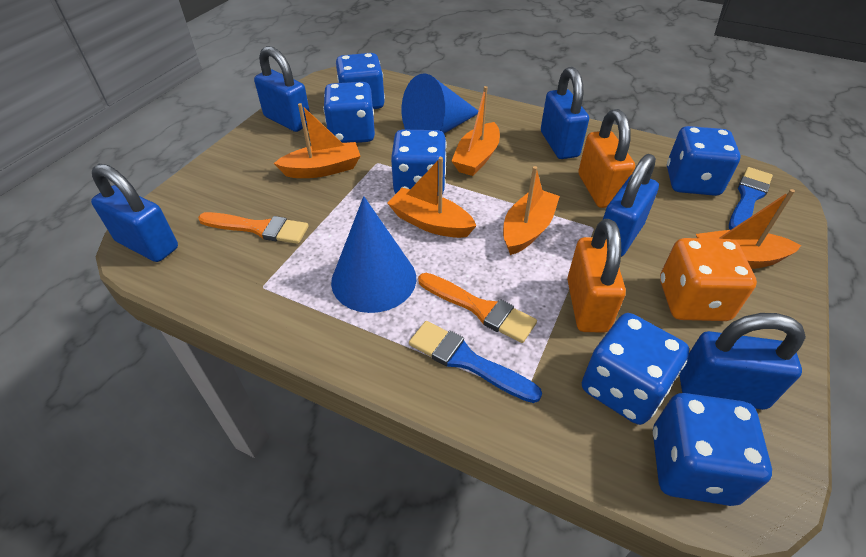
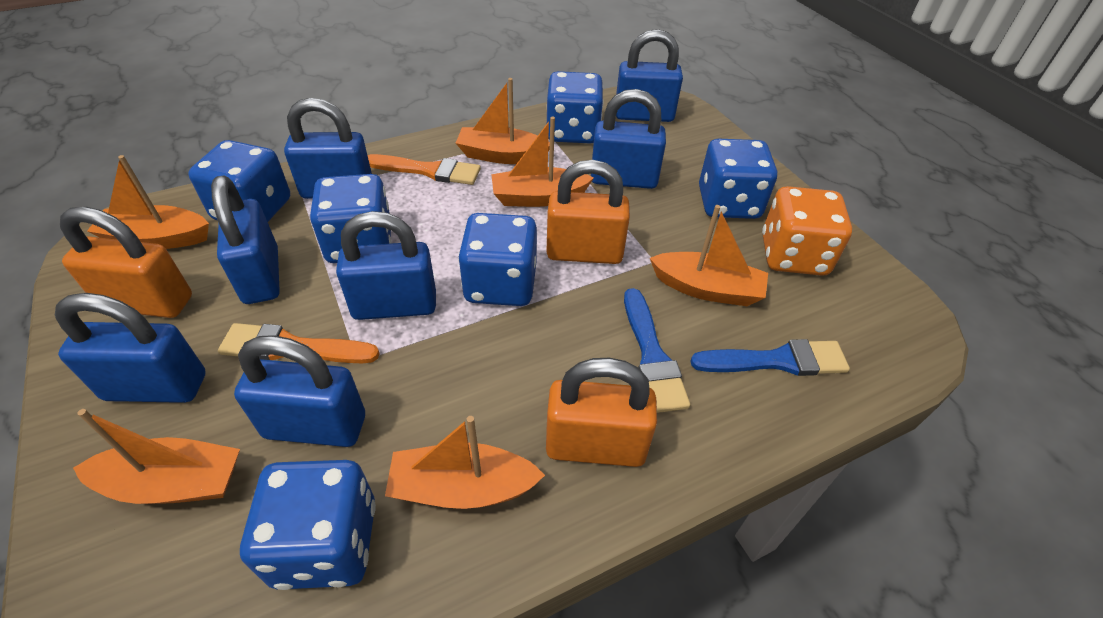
blue cone: 2 -> 0
blue padlock: 5 -> 7
orange boat: 5 -> 6
orange padlock: 2 -> 3

